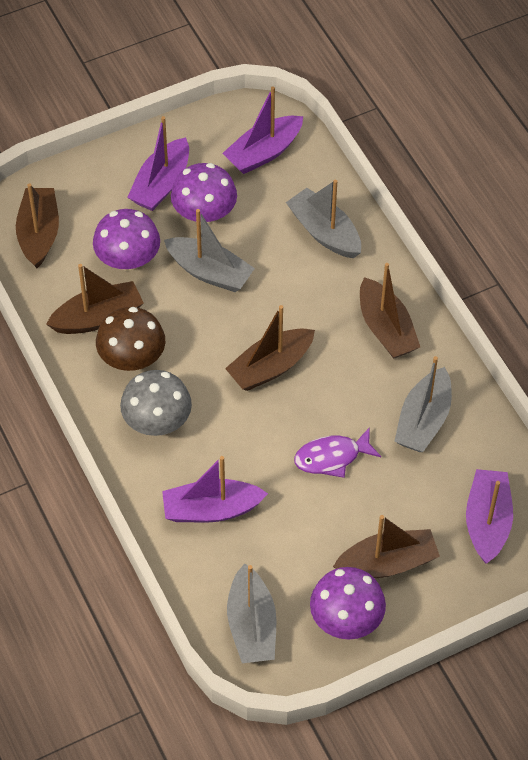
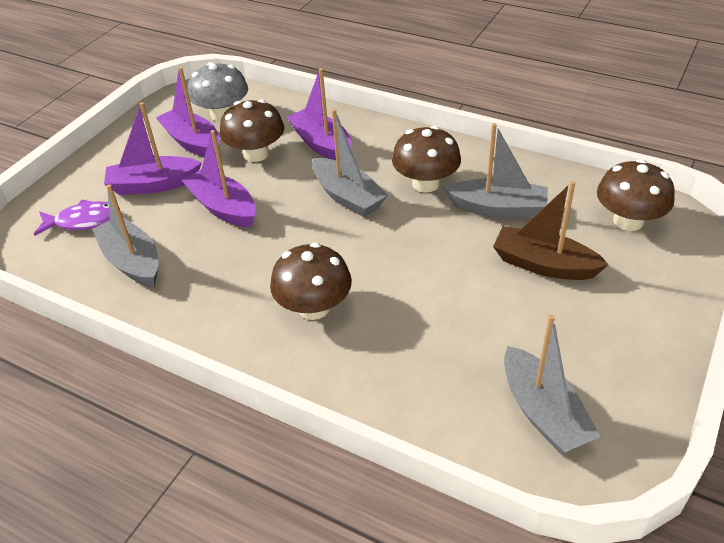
brown boat: 5 -> 1
brown mushroom: 1 -> 4
purple mushroom: 3 -> 0

